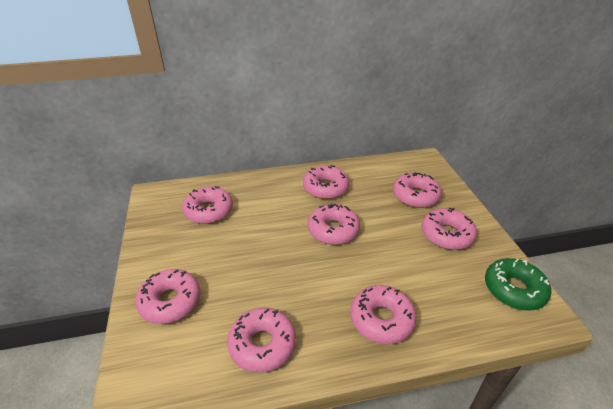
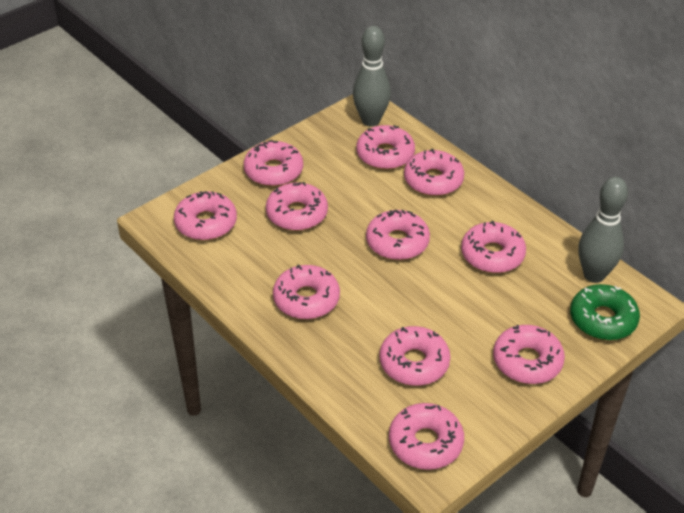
grey bowling pin: 0 -> 2
pink donut: 8 -> 11

